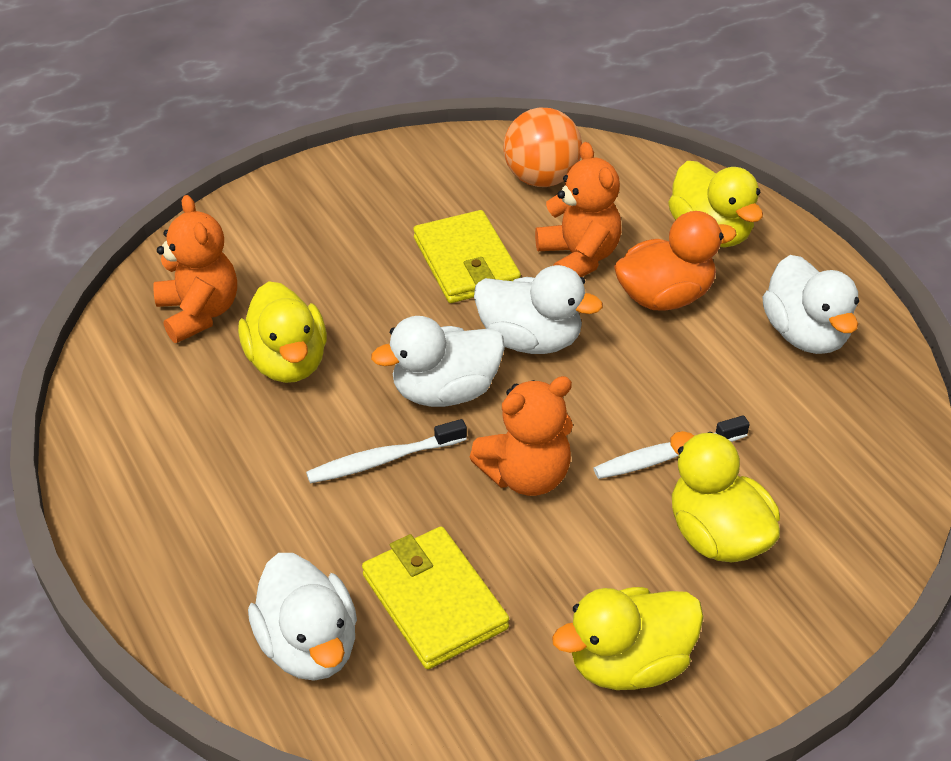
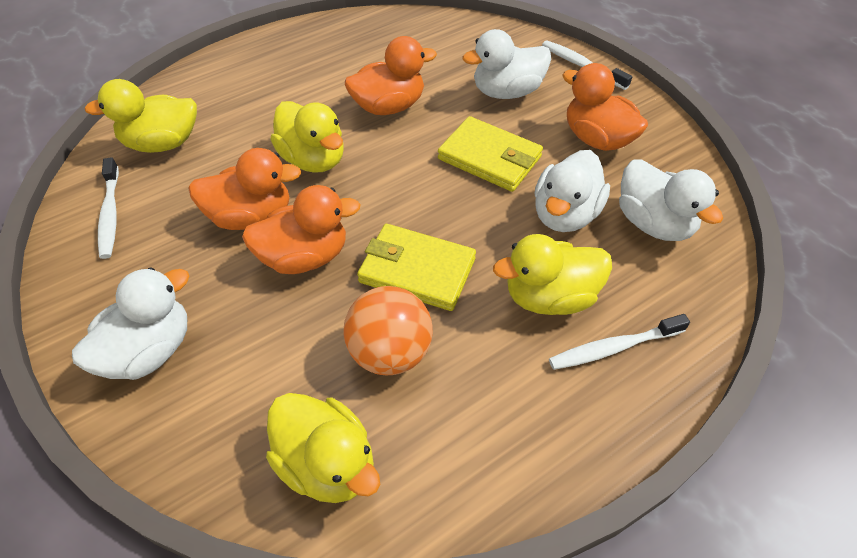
orange duck: 1 -> 4
orange teddy bear: 3 -> 0
white toothbrush: 2 -> 3

